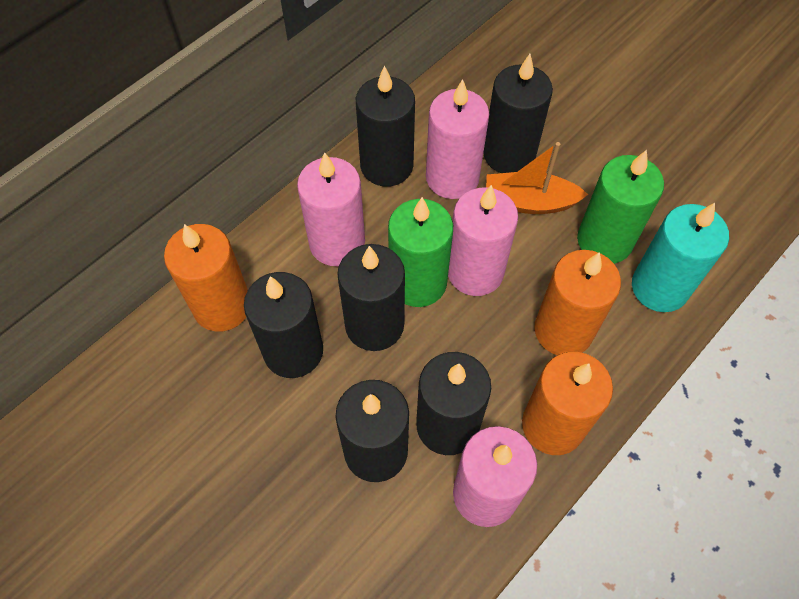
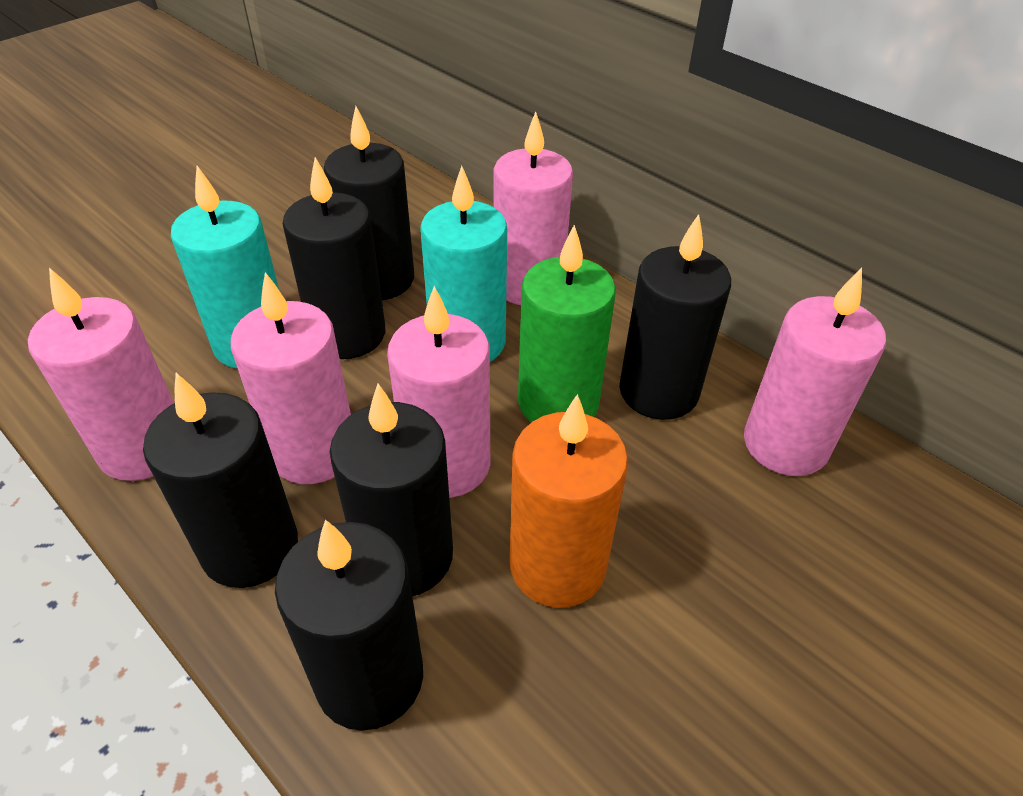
green candle: 2 -> 1
orange boat: 1 -> 0
orange candle: 3 -> 1
pink candle: 4 -> 5
turquoise candle: 1 -> 2

